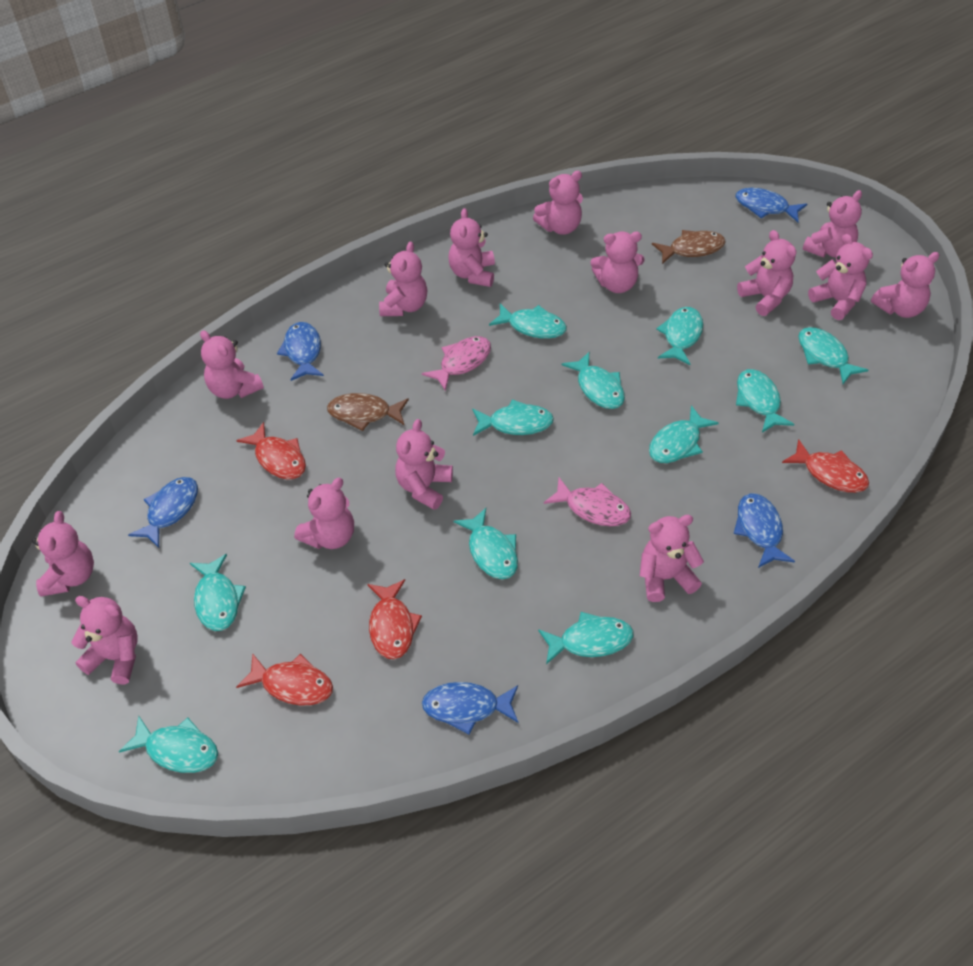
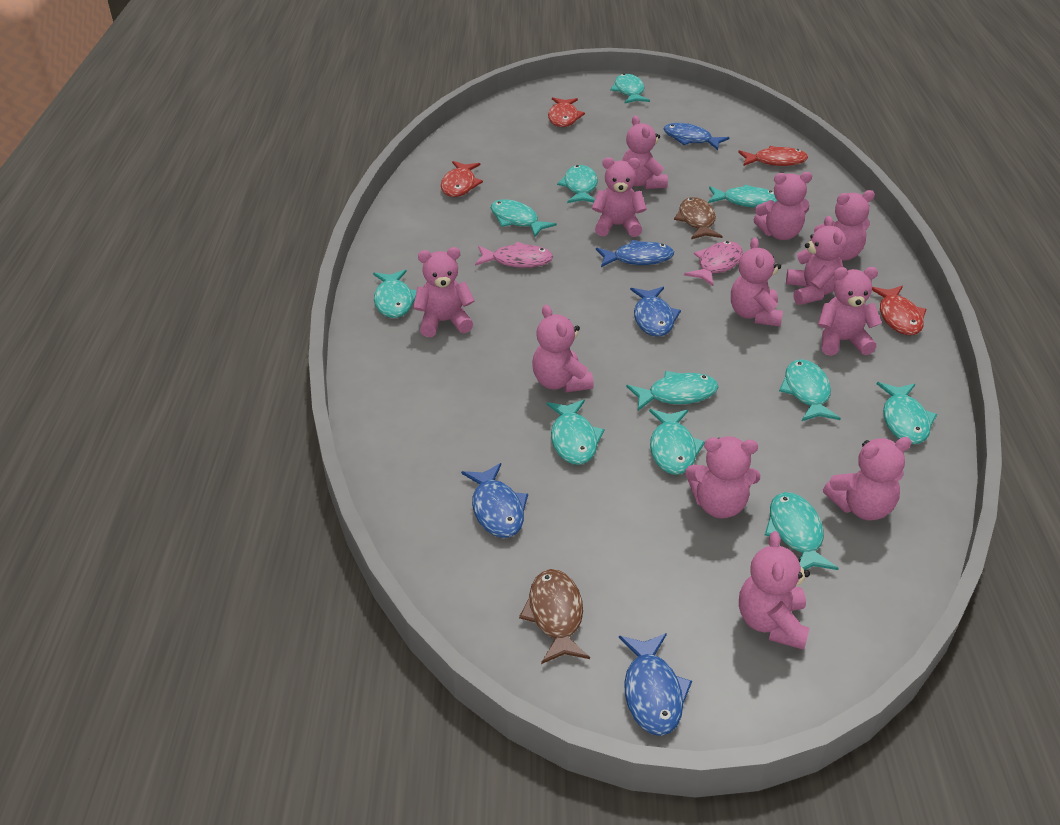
pink teddy bear: 14 -> 12

